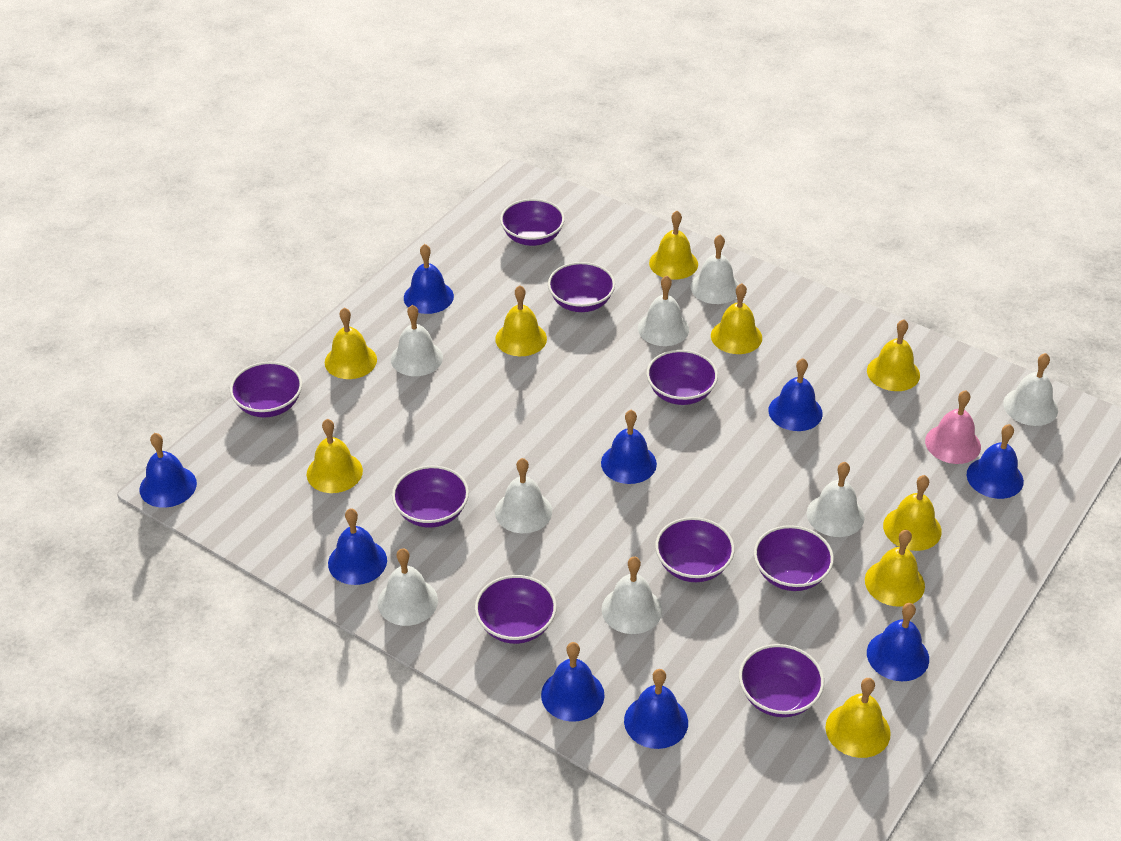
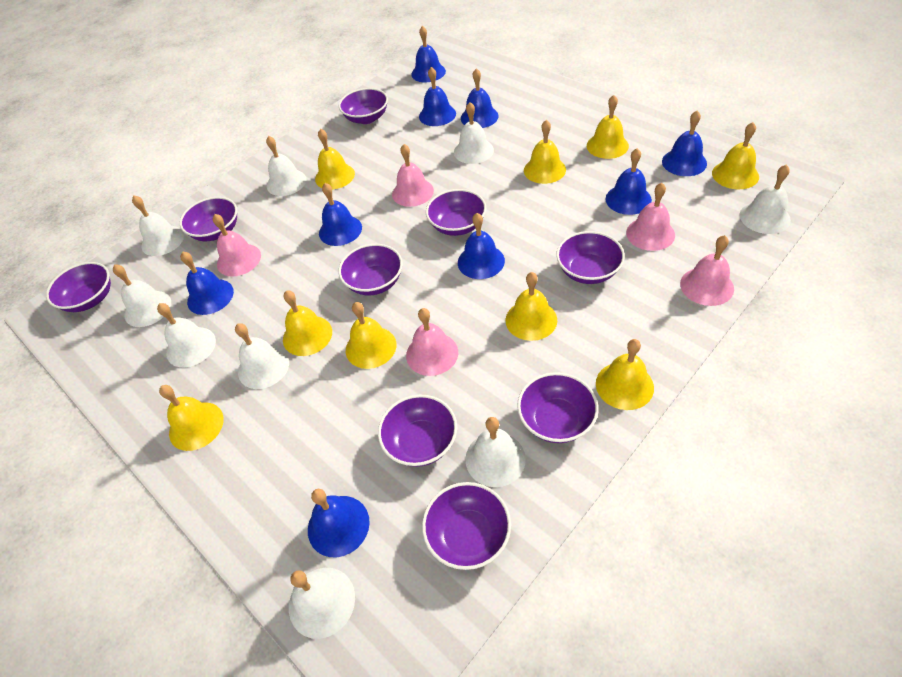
pink bell: 1 -> 5
white bell: 8 -> 9

